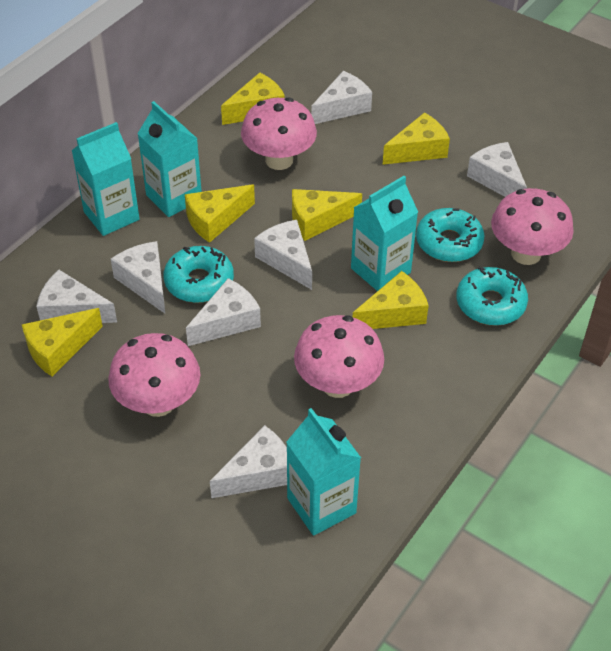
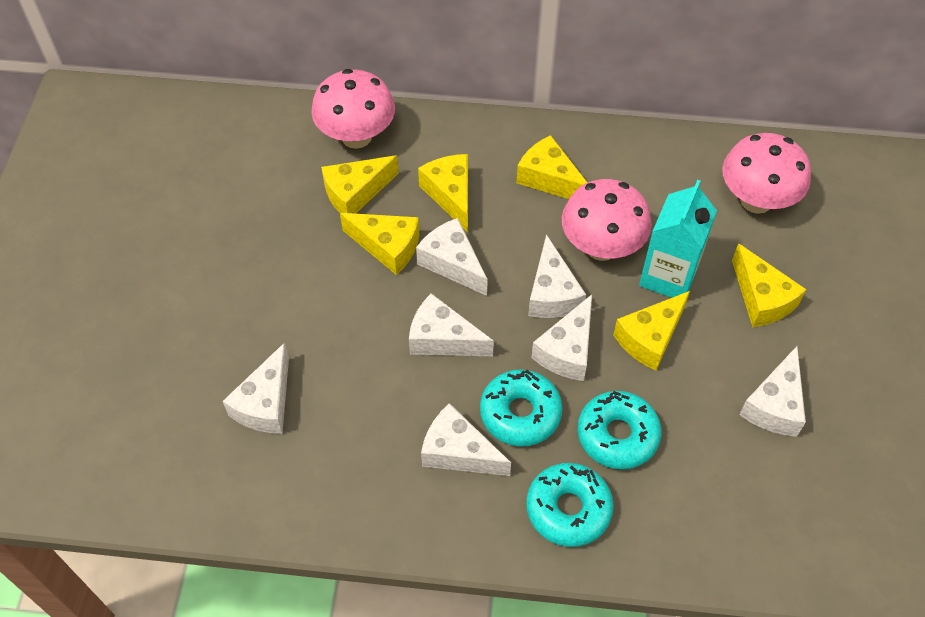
pink mushroom: 4 -> 3
turquoise carton: 4 -> 1

